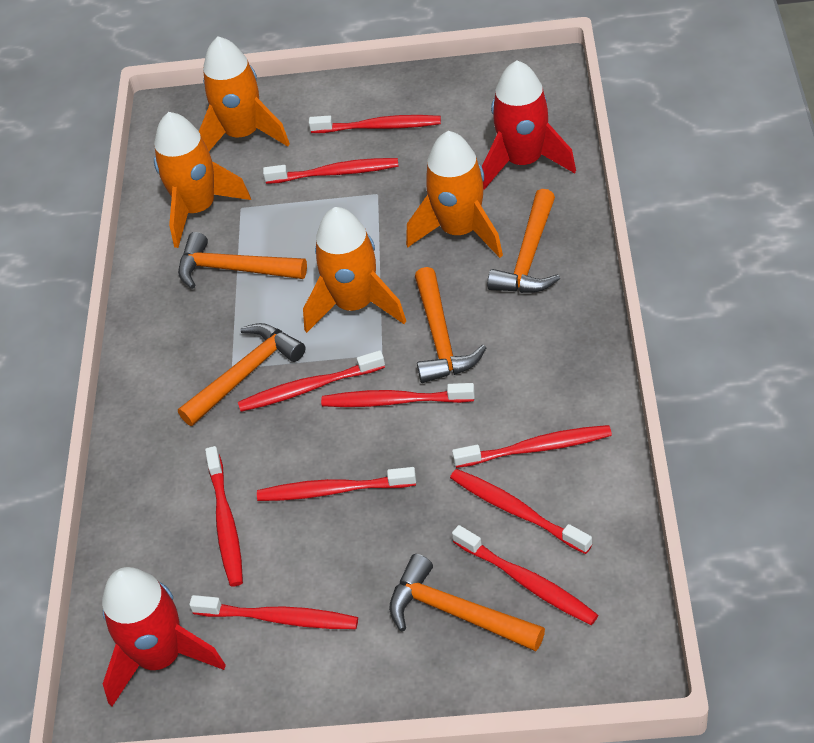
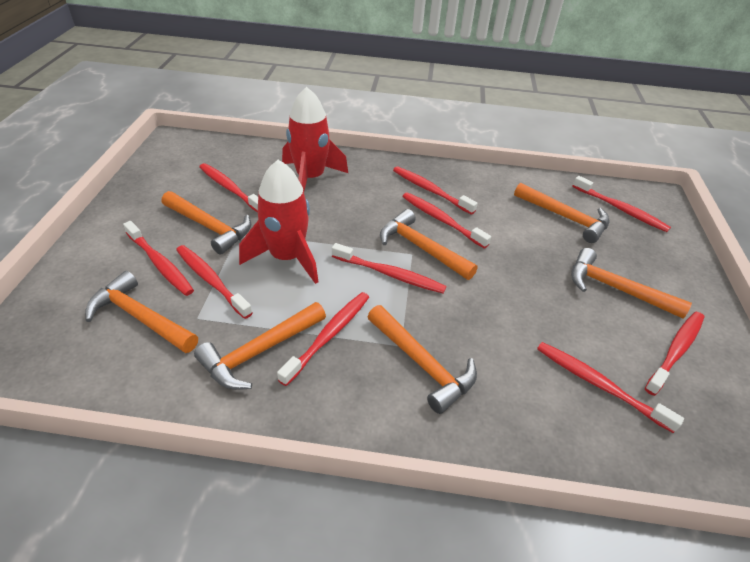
orange hammer: 5 -> 7
orange rocket: 4 -> 0

